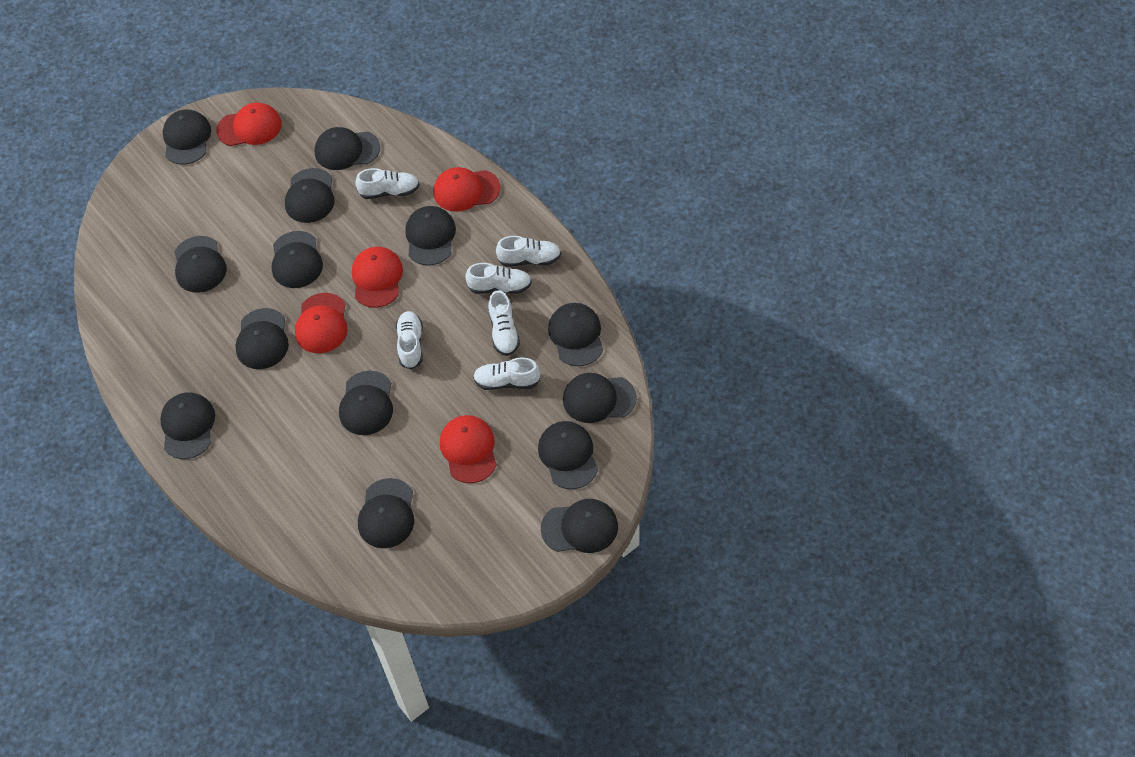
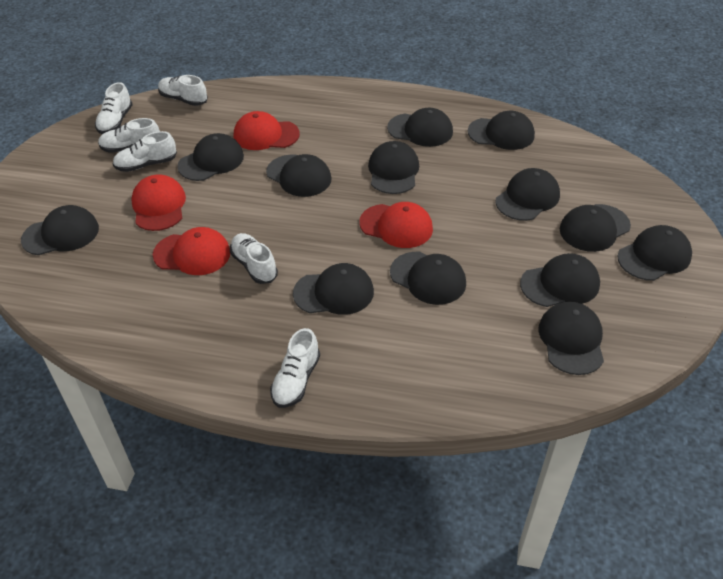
black cap: 14 -> 13
red cap: 5 -> 4

